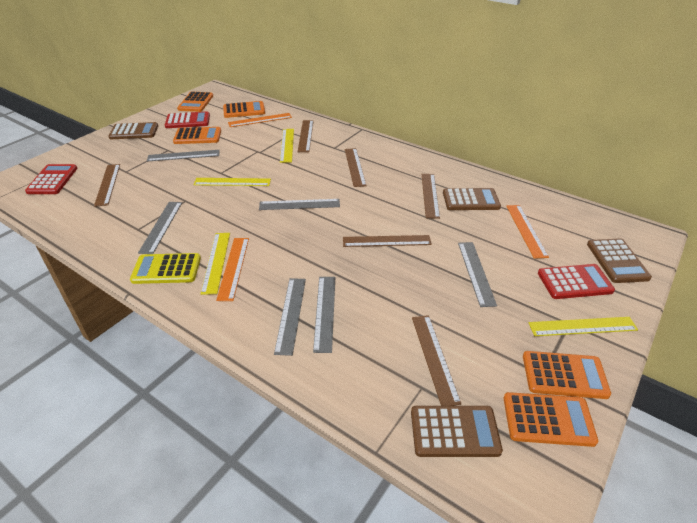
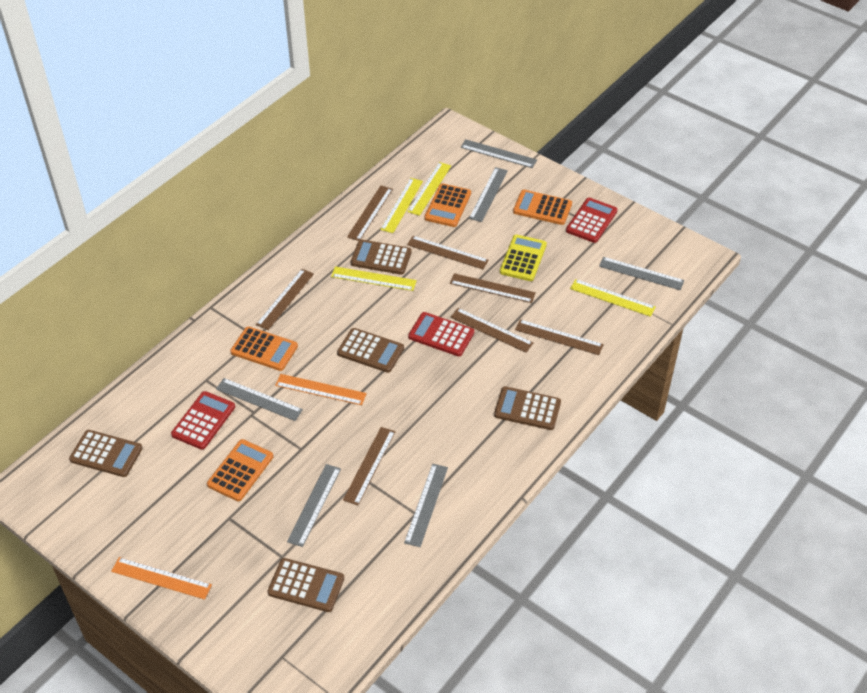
brown calculator: 4 -> 5
brown ruler: 6 -> 7
orange calculator: 5 -> 4
orange ruler: 3 -> 2

